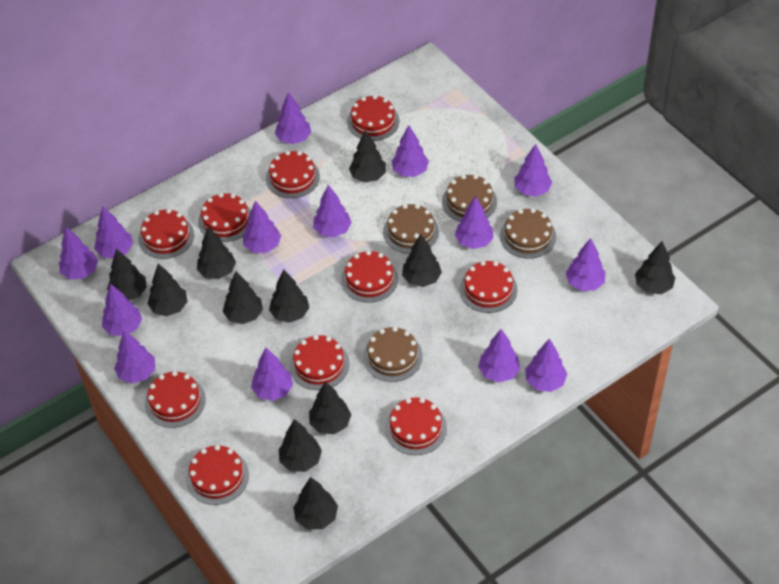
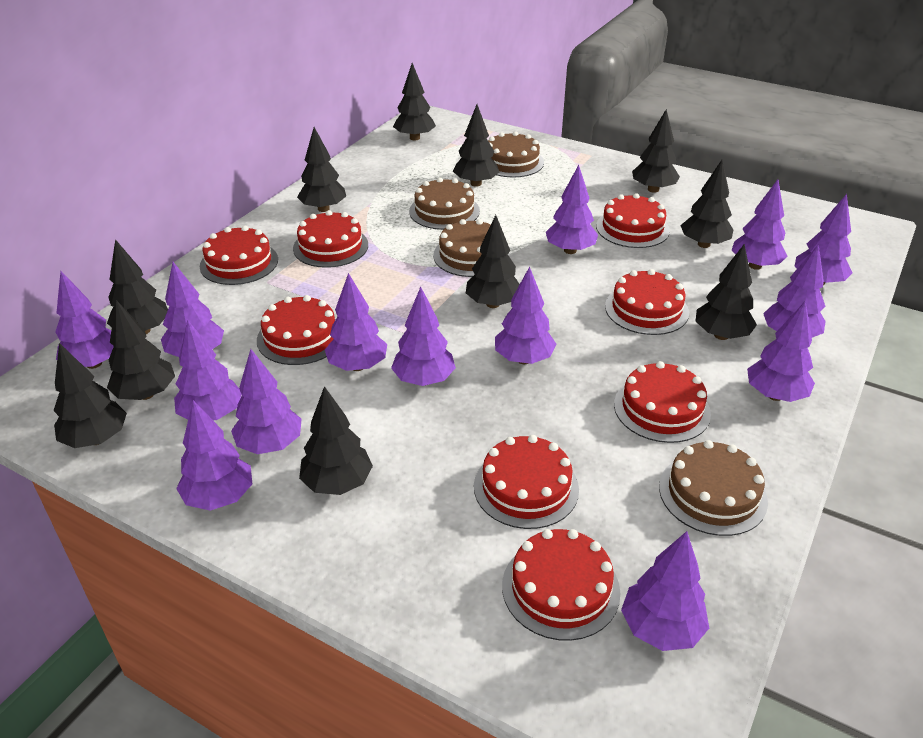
red cake: 10 -> 8

